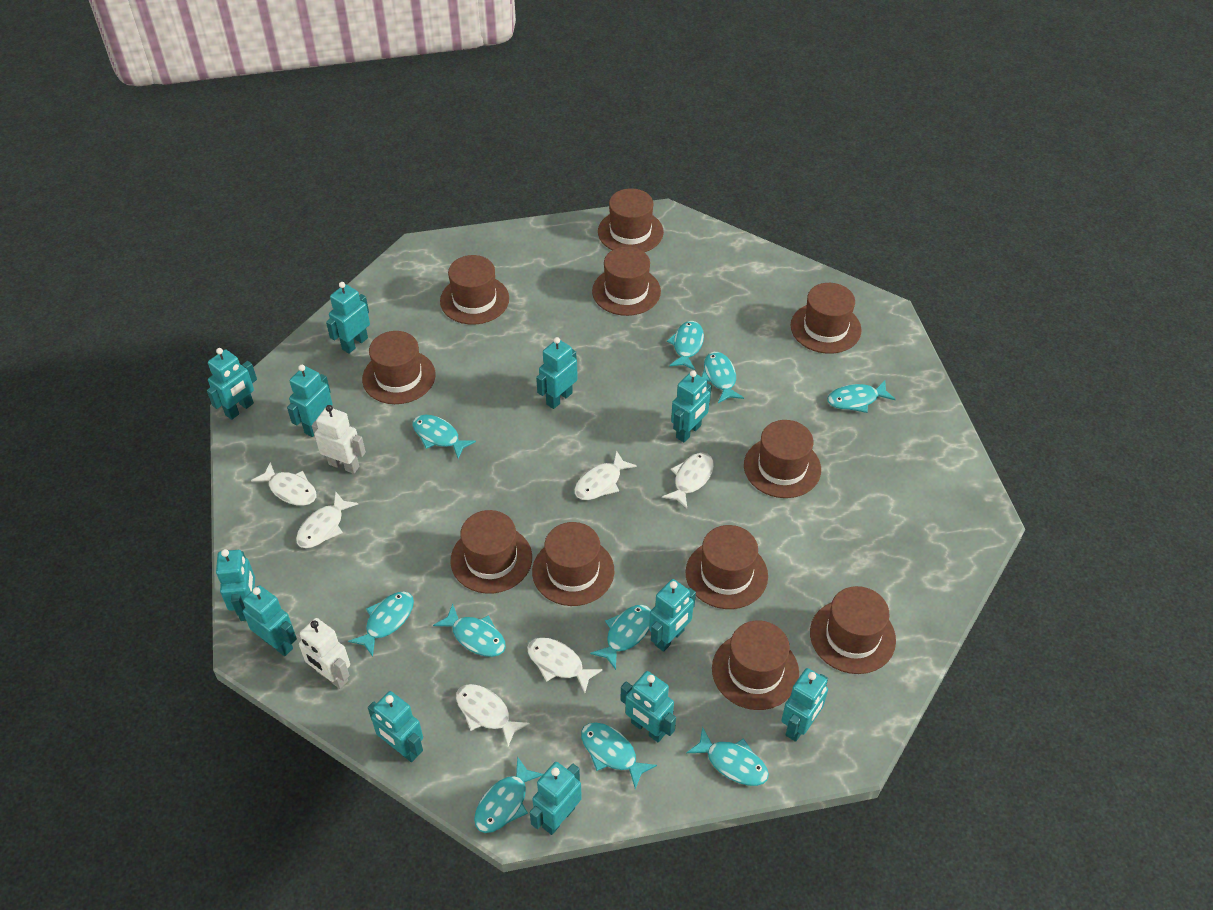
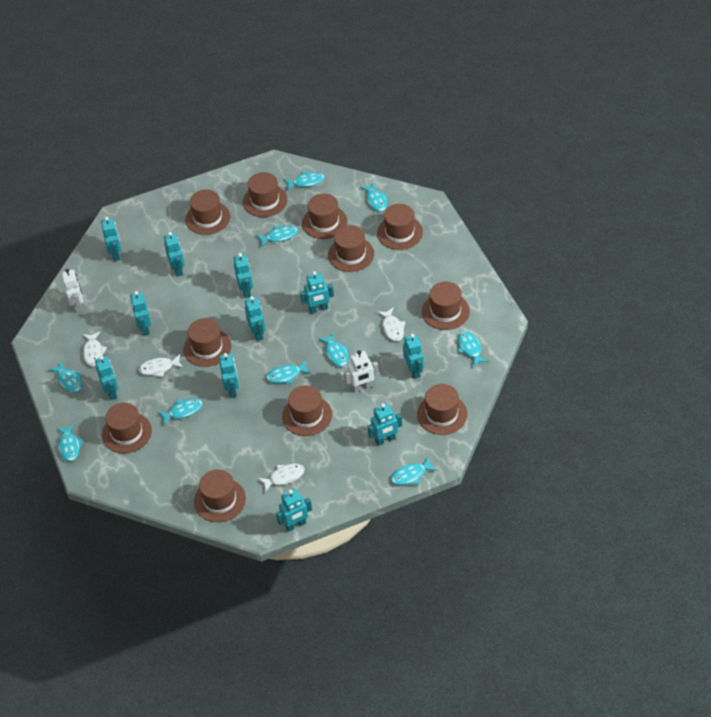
turquoise robot: 12 -> 11
white fish: 6 -> 4

